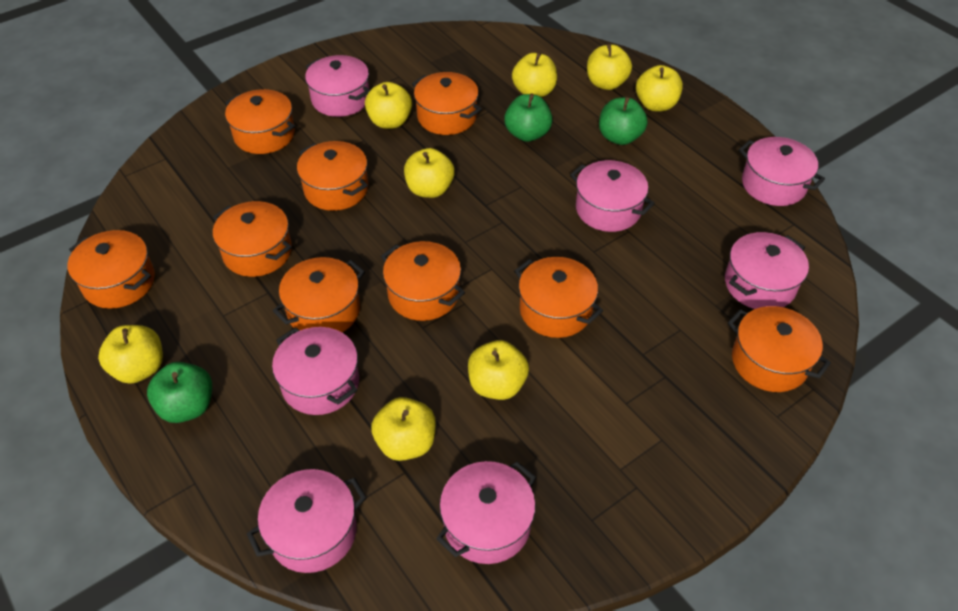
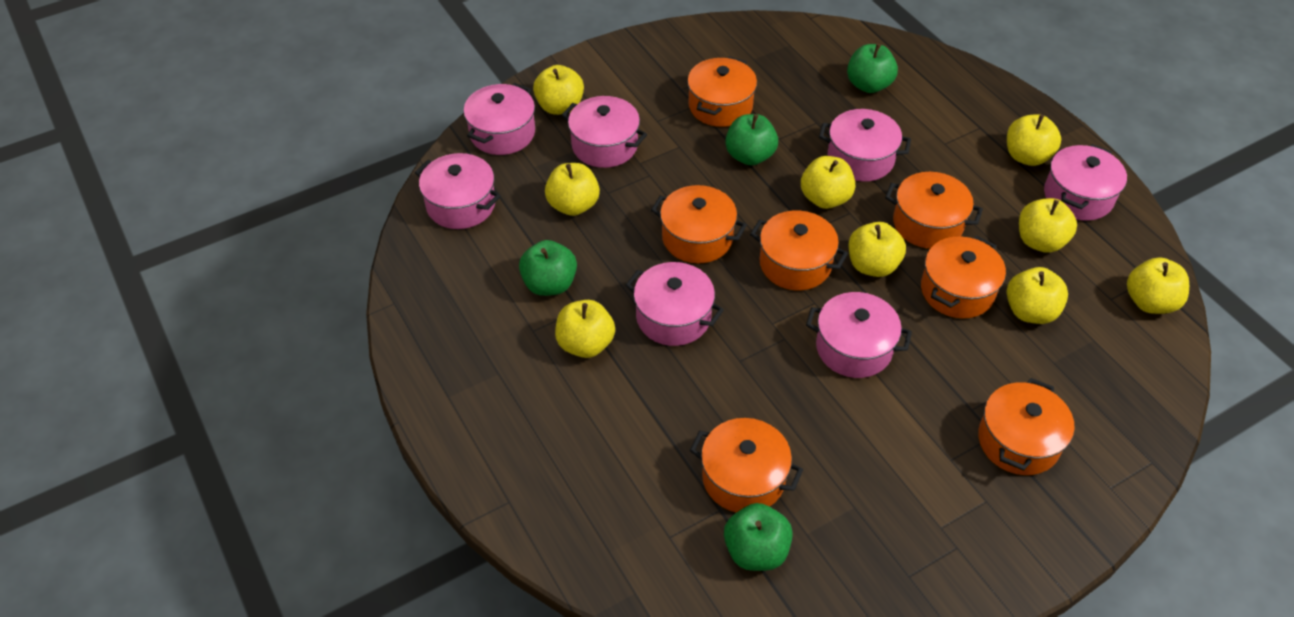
green apple: 3 -> 4
orange pot: 9 -> 7
yellow apple: 8 -> 9

